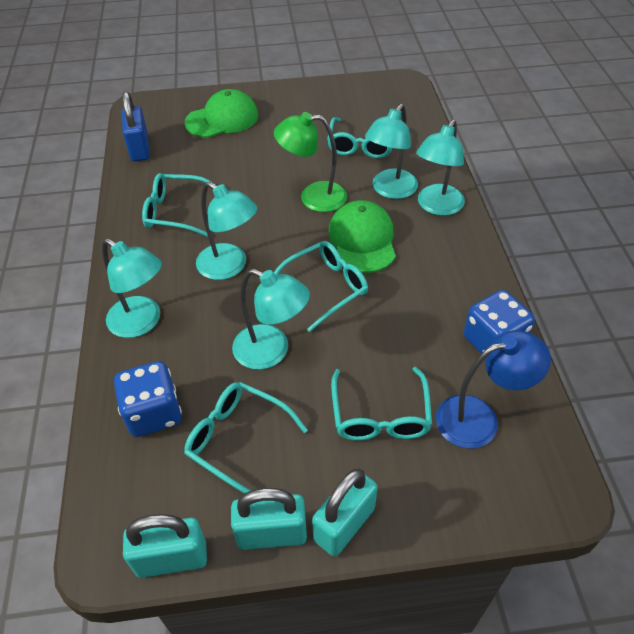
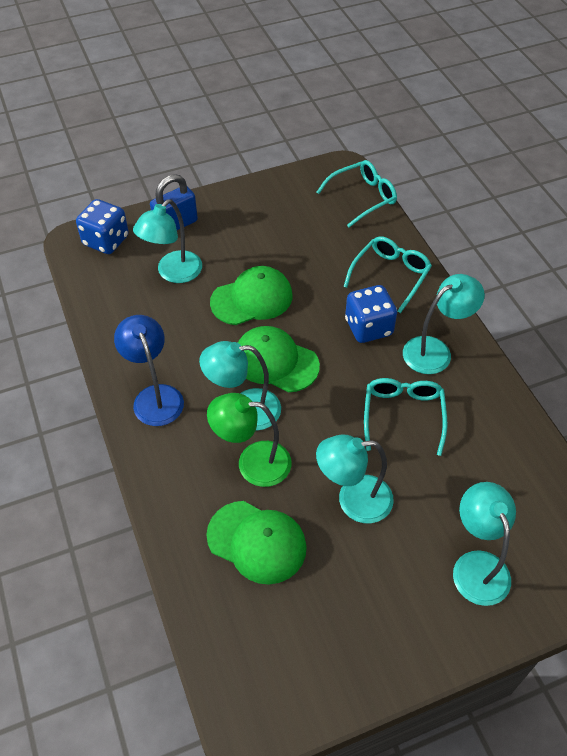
green cap: 2 -> 3
turquoise glasses: 5 -> 3
turquoise padlock: 3 -> 0

